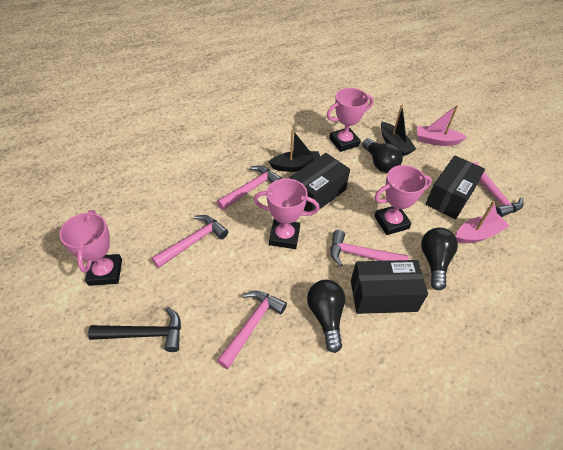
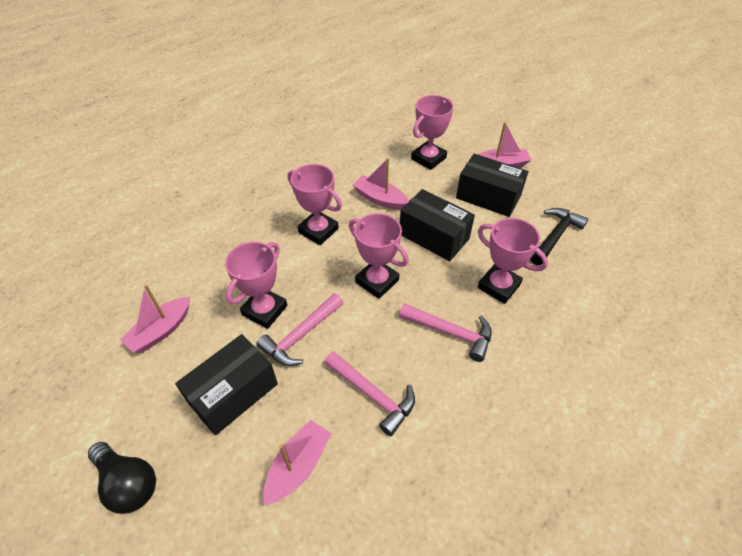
black boat: 2 -> 0
black light bulb: 3 -> 1
pink boat: 2 -> 4
pink hammer: 5 -> 3
pink trophy: 4 -> 5

